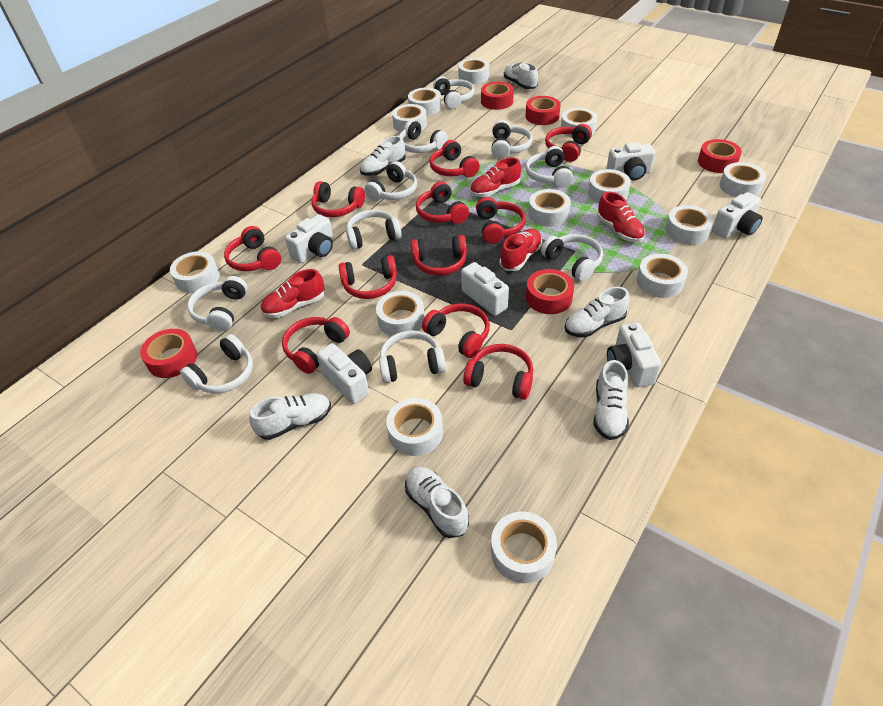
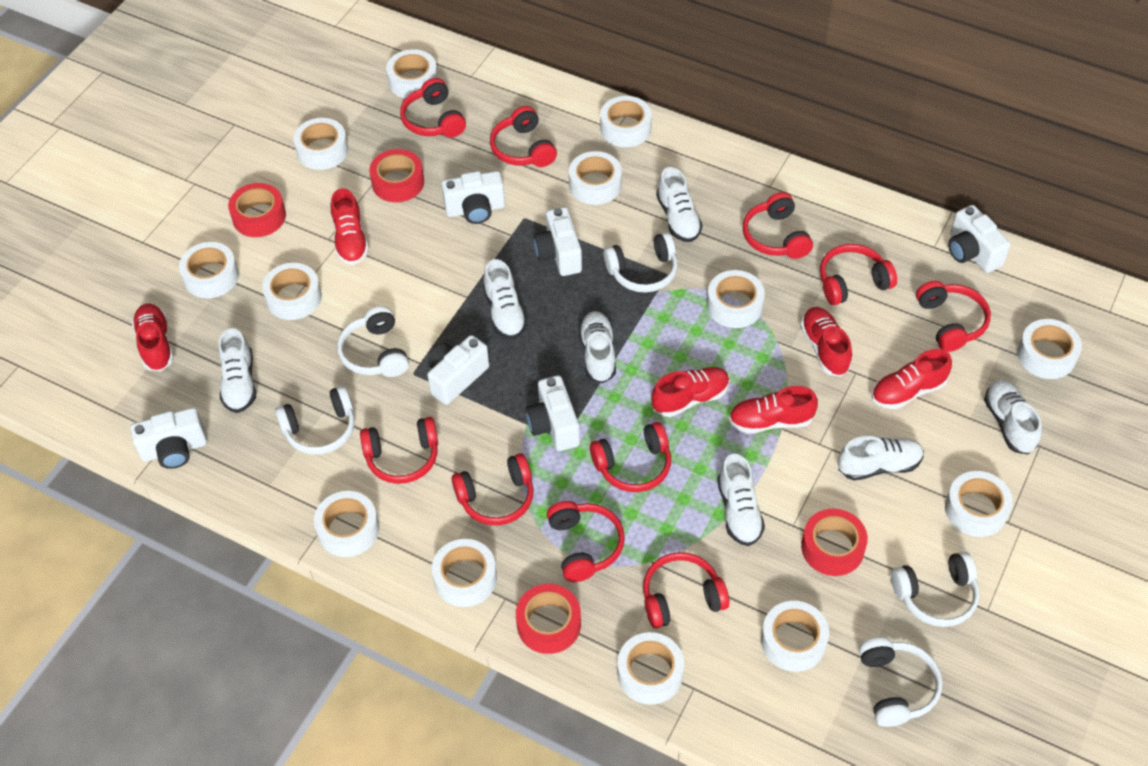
red headphones: 11 -> 10
red shoe: 4 -> 6
red tape: 5 -> 4
white headphones: 10 -> 5
white shoe: 6 -> 7

